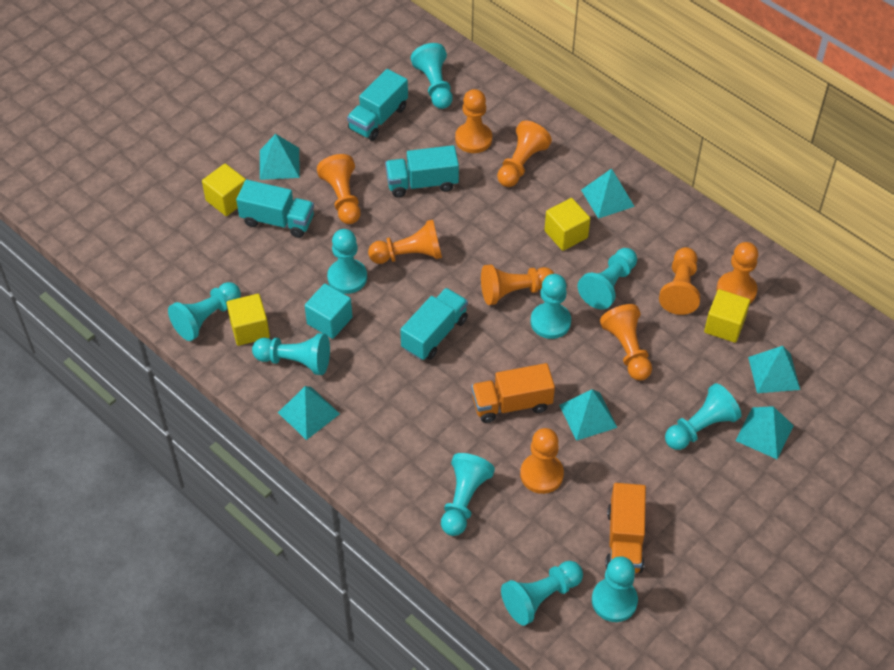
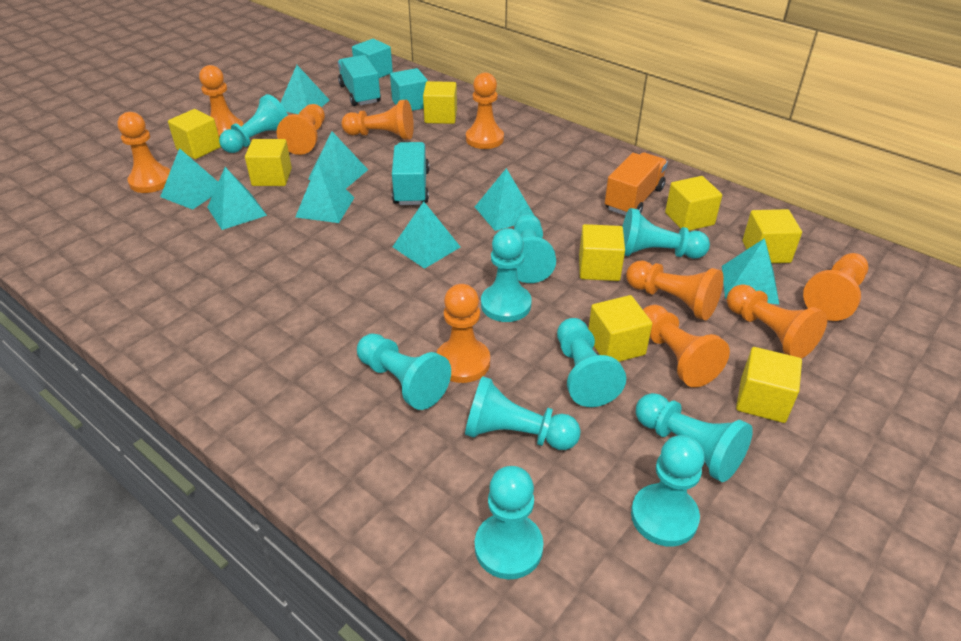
orange pawn: 9 -> 10
orange truck: 2 -> 1
turquoise cube: 1 -> 2
turquoise pyramid: 6 -> 8
turquoise truck: 4 -> 2
yellow cube: 4 -> 8

